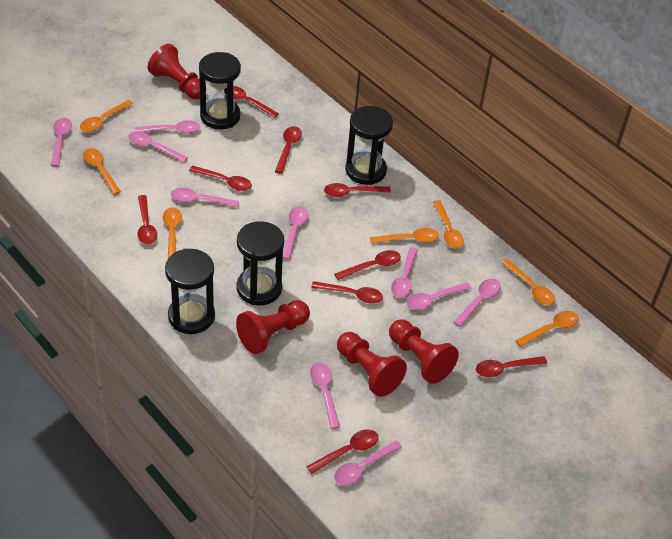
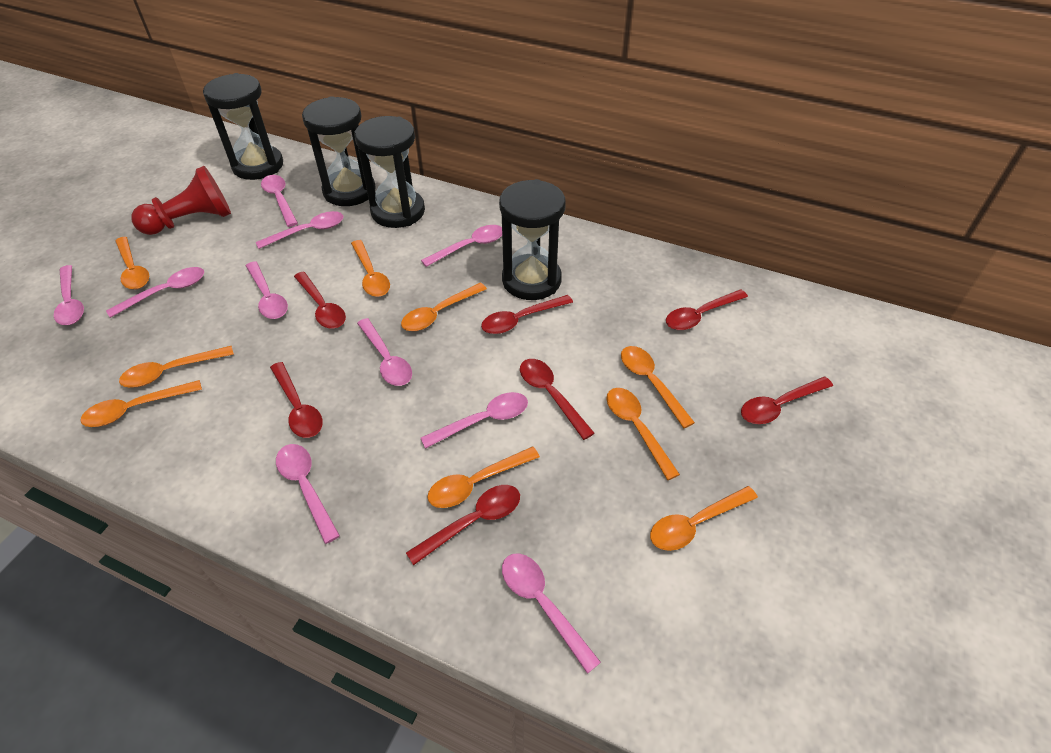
orange spoon: 7 -> 9
red pawn: 4 -> 1
red spoon: 9 -> 7

